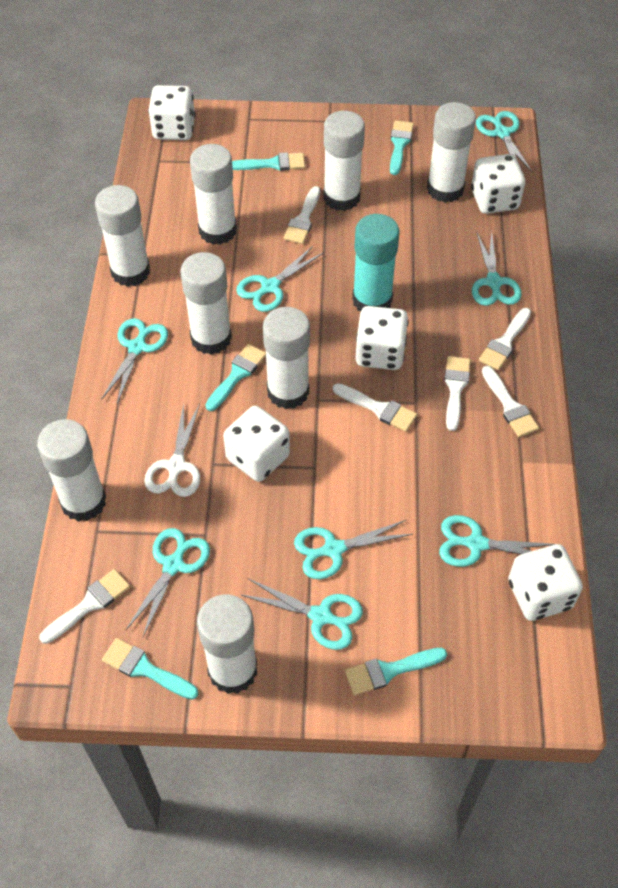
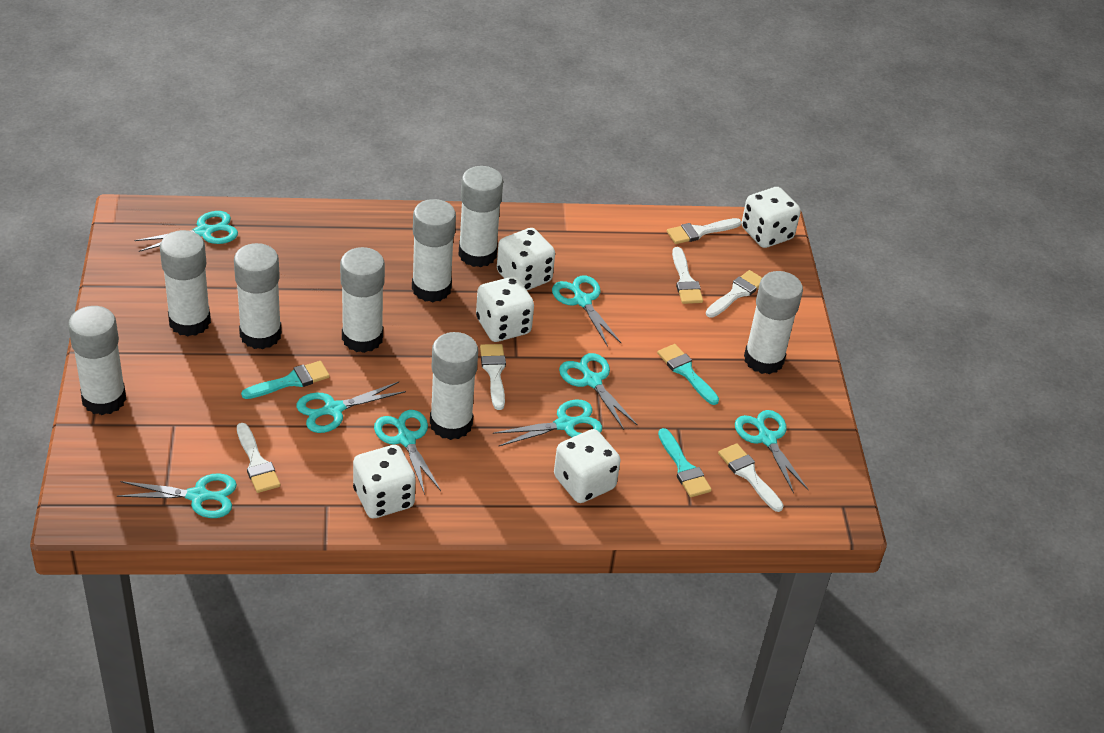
turquoise brush: 5 -> 3
turquoise glue stick: 1 -> 0
white scissors: 1 -> 0

